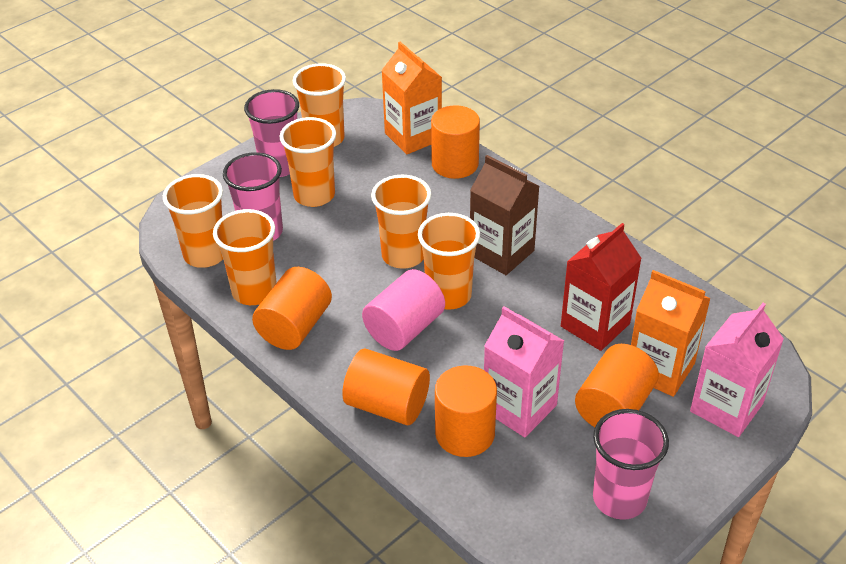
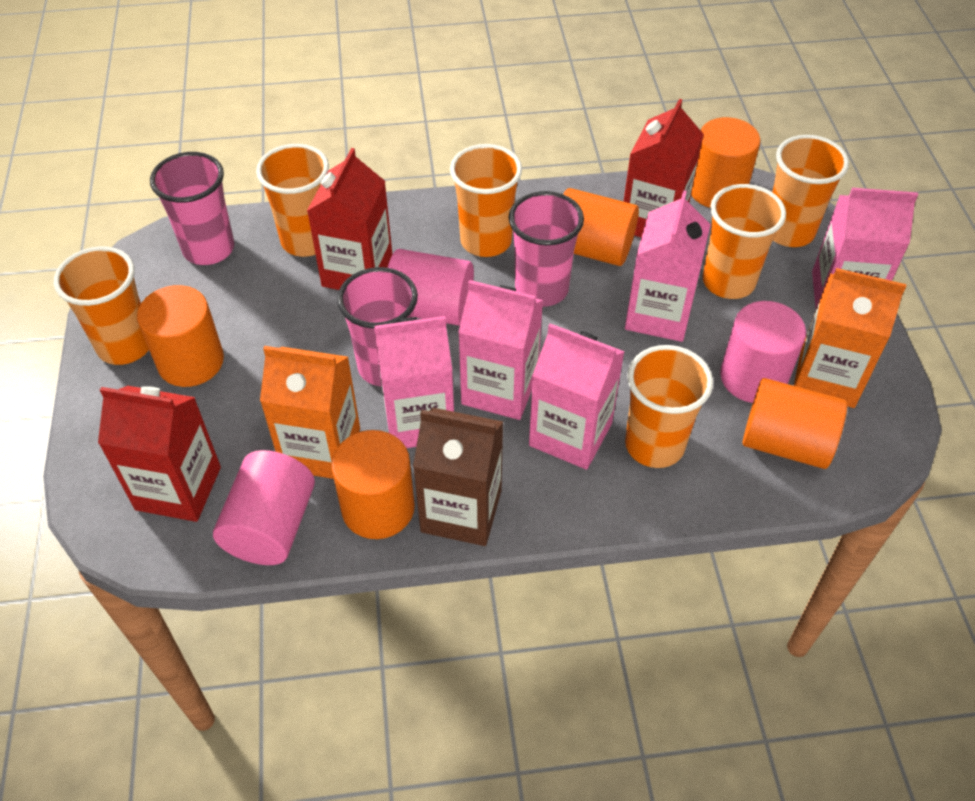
pink carton: 2 -> 5
pink cylinder: 1 -> 3
red carton: 1 -> 3

